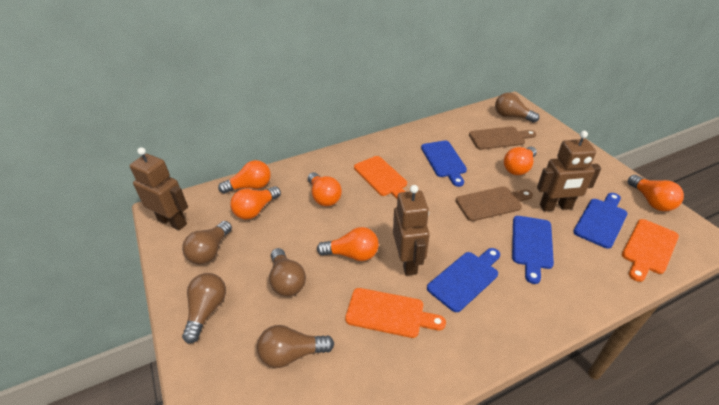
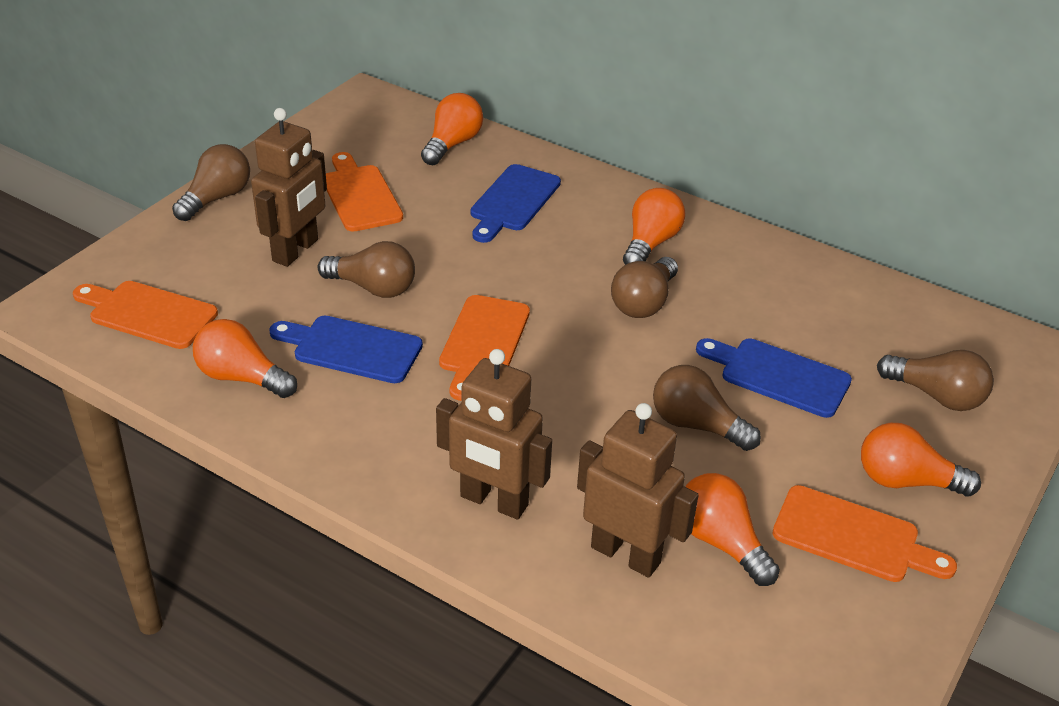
blue cutting board: 4 -> 3
brown cutting board: 2 -> 0
orange cutting board: 3 -> 4
orange light bulb: 6 -> 5

